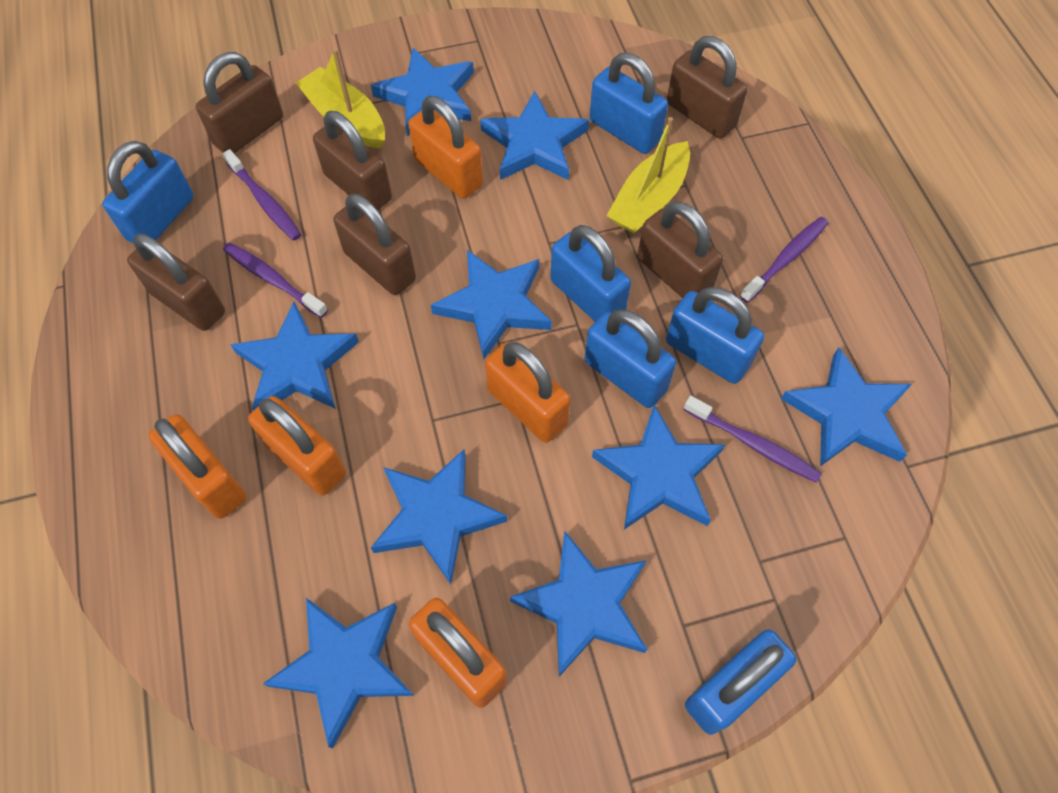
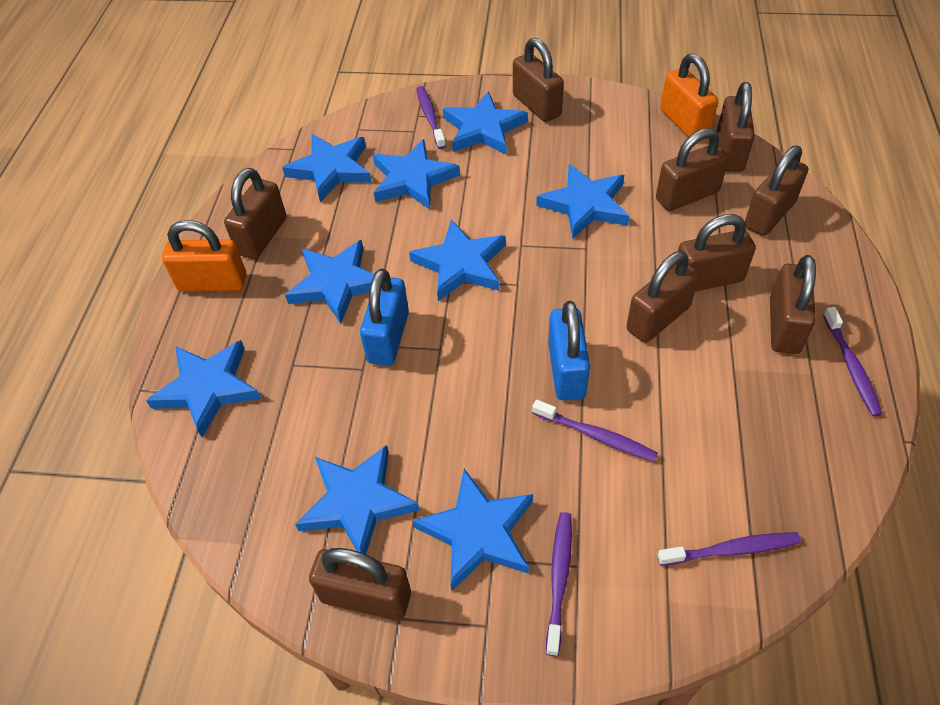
blue padlock: 6 -> 2
brown padlock: 6 -> 9
orange padlock: 5 -> 2
purple toothbrush: 4 -> 5
yellow boat: 2 -> 0

